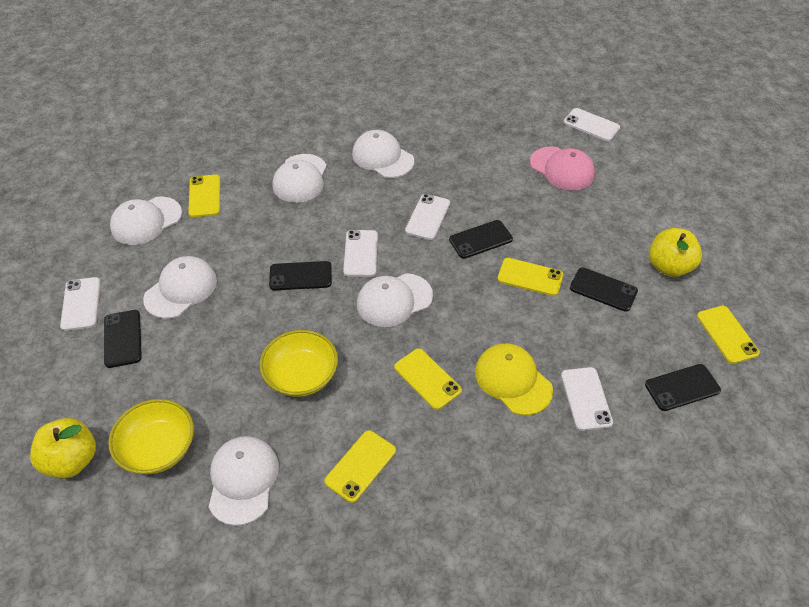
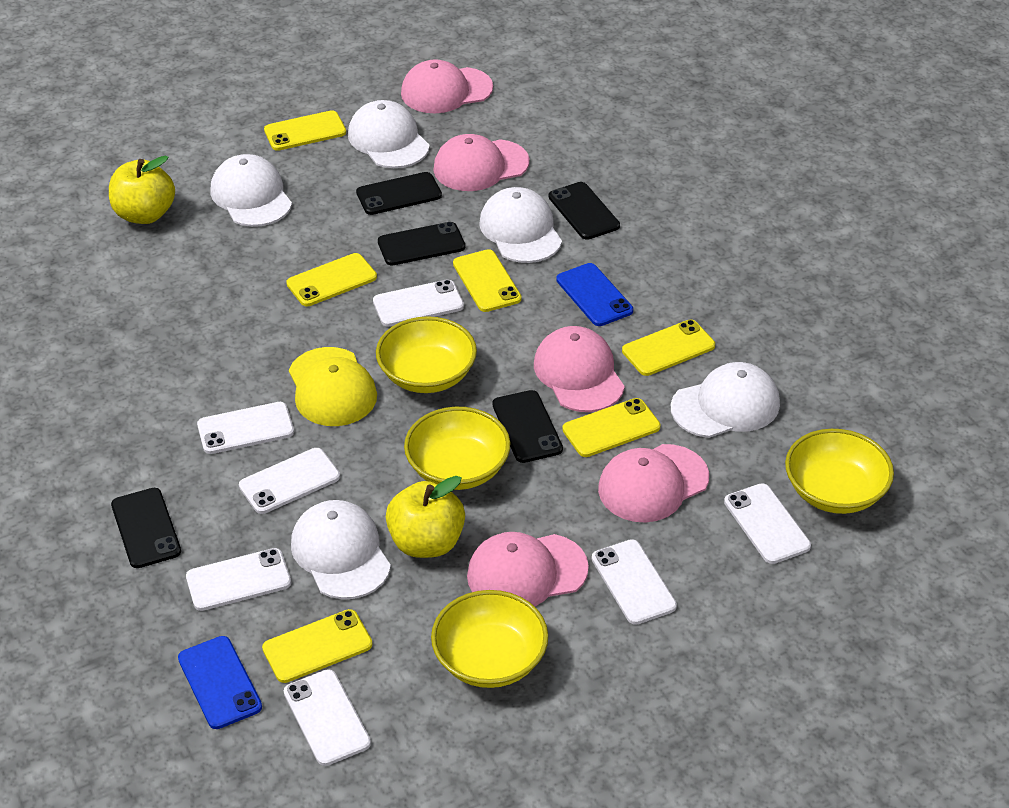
blue phone: 0 -> 2
pink cap: 1 -> 5
white cap: 6 -> 5
white phone: 5 -> 7
yellow bowl: 2 -> 4
yellow phone: 5 -> 6

